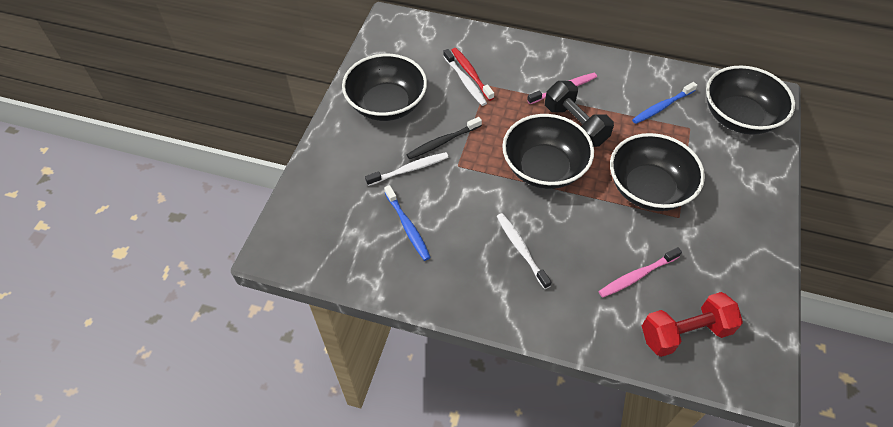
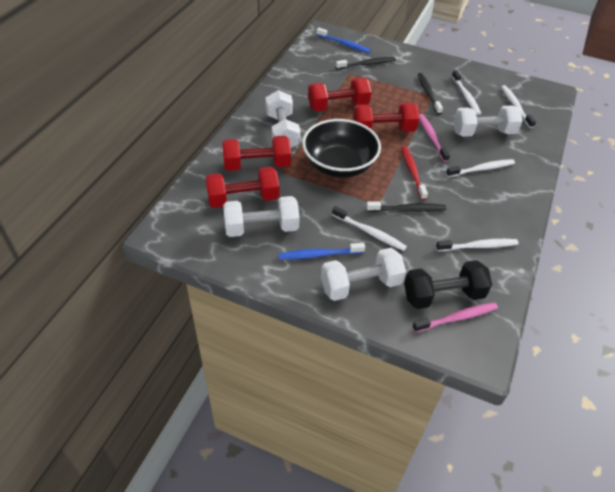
black bowl: 4 -> 1
black toothbrush: 1 -> 3
red dumbbell: 1 -> 4
white dumbbell: 0 -> 4
white toothbrush: 3 -> 5

